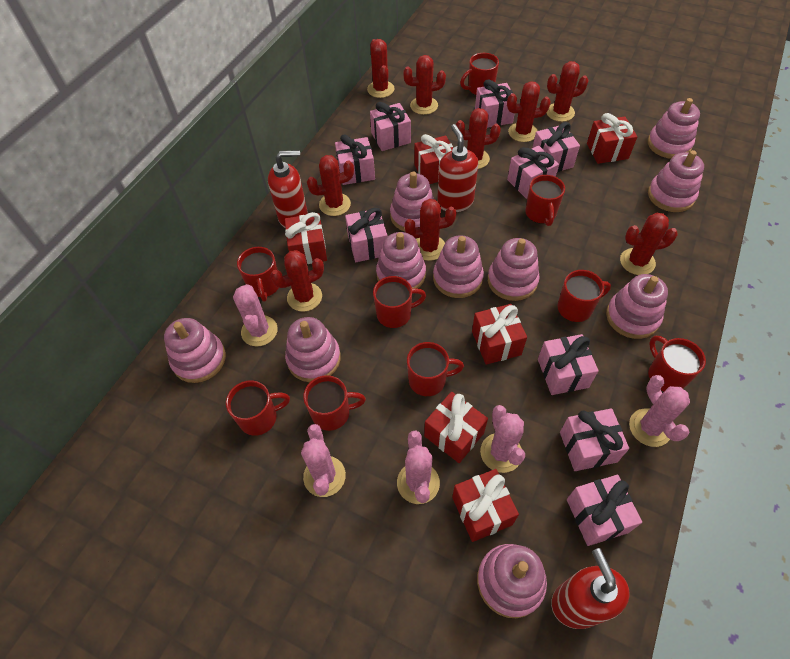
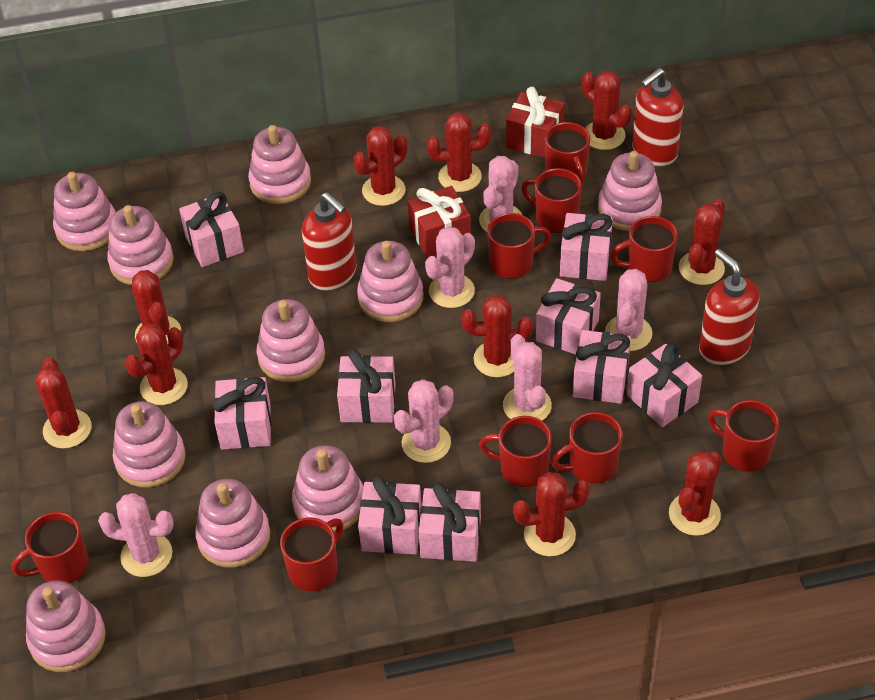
pink cactus: 5 -> 6
red cactus: 9 -> 10
red gift: 6 -> 2

